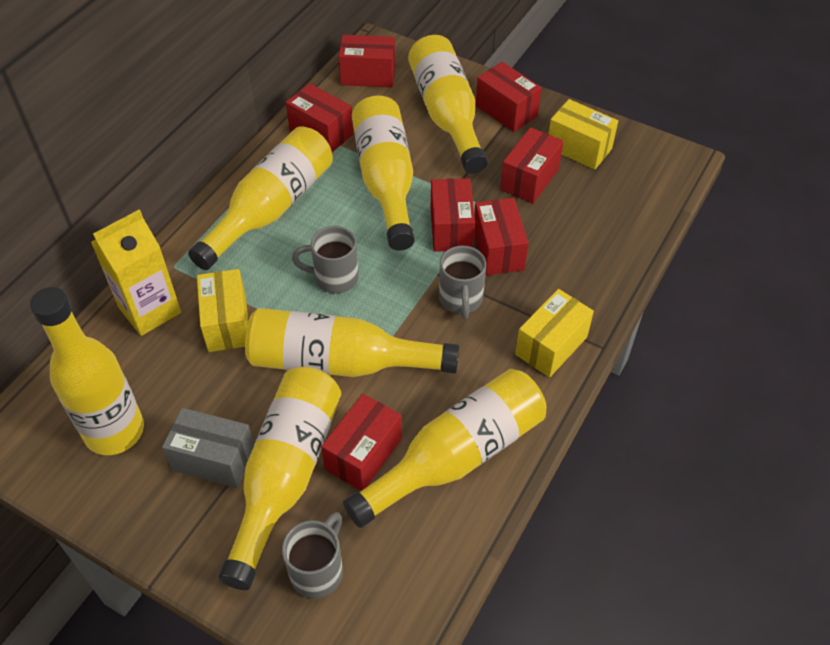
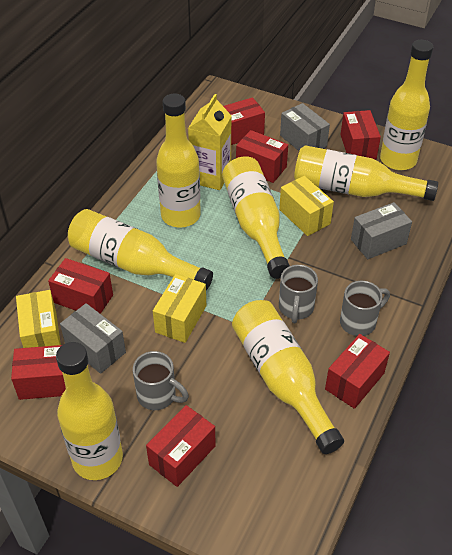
grey box: 1 -> 3

